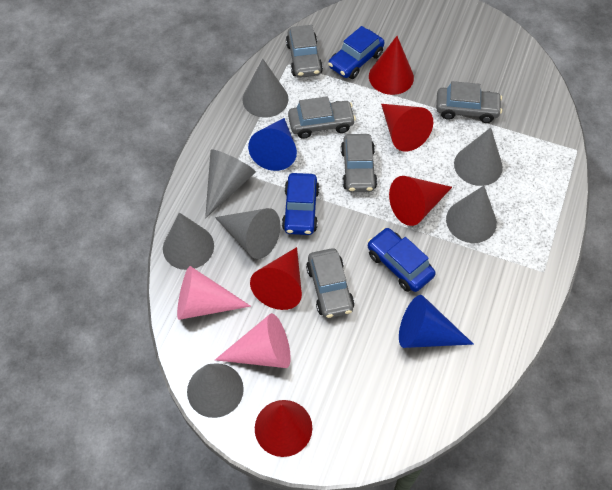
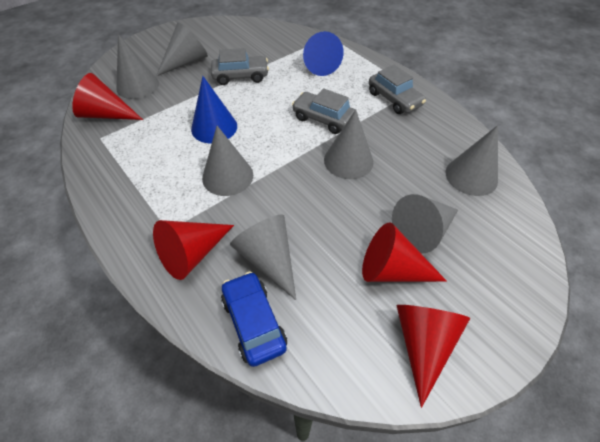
blue car: 3 -> 1
grey car: 5 -> 3
pink cone: 2 -> 0
red cone: 5 -> 4

